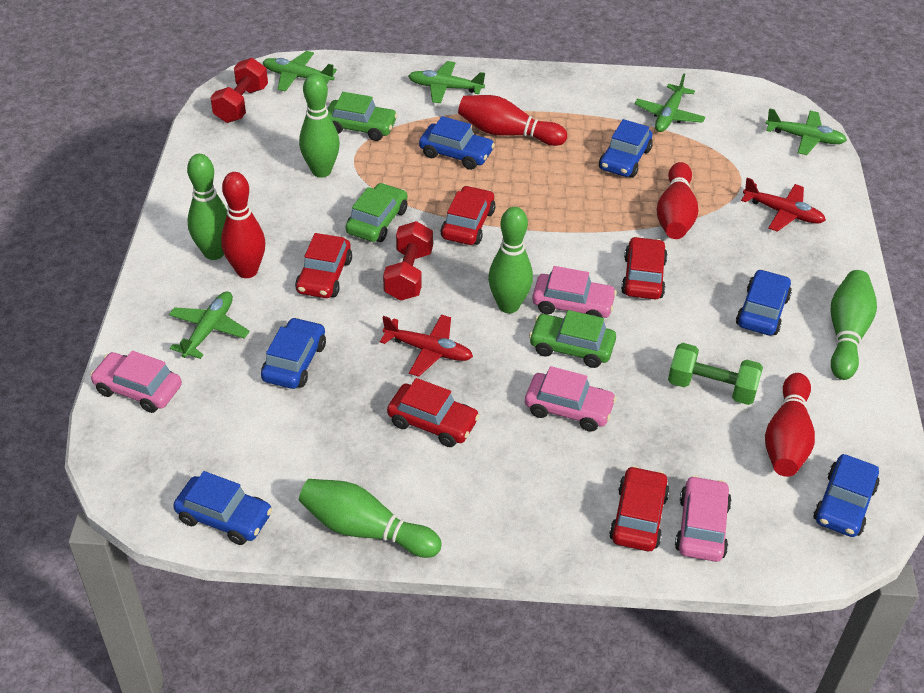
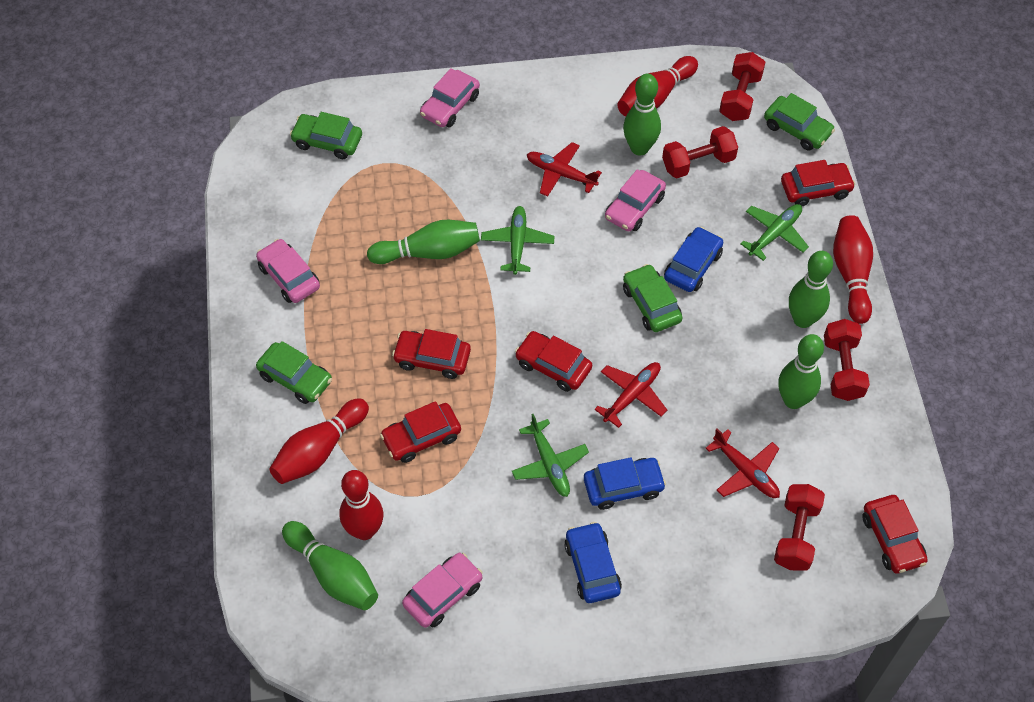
blue car: 6 -> 3
green car: 3 -> 4
green dumbbell: 1 -> 0
green plane: 5 -> 3
red dumbbell: 2 -> 4
red plane: 2 -> 3

